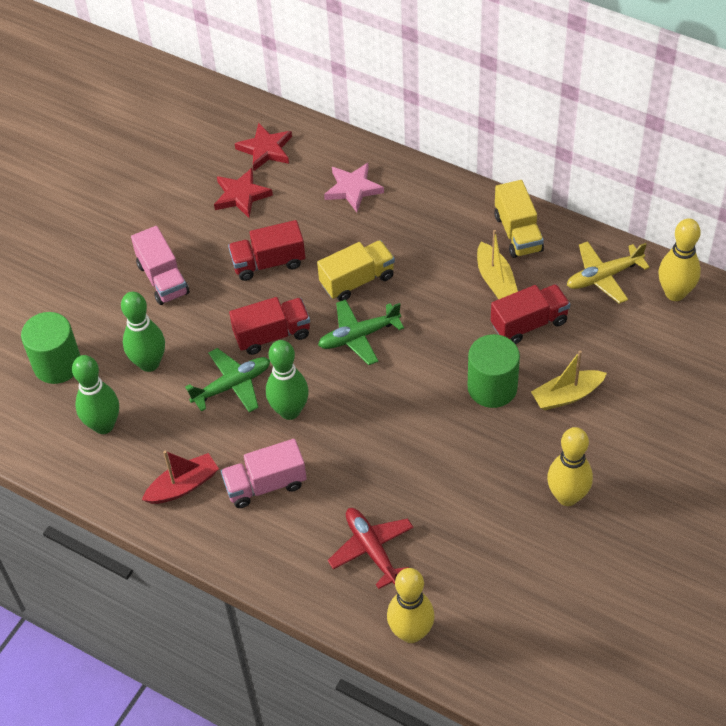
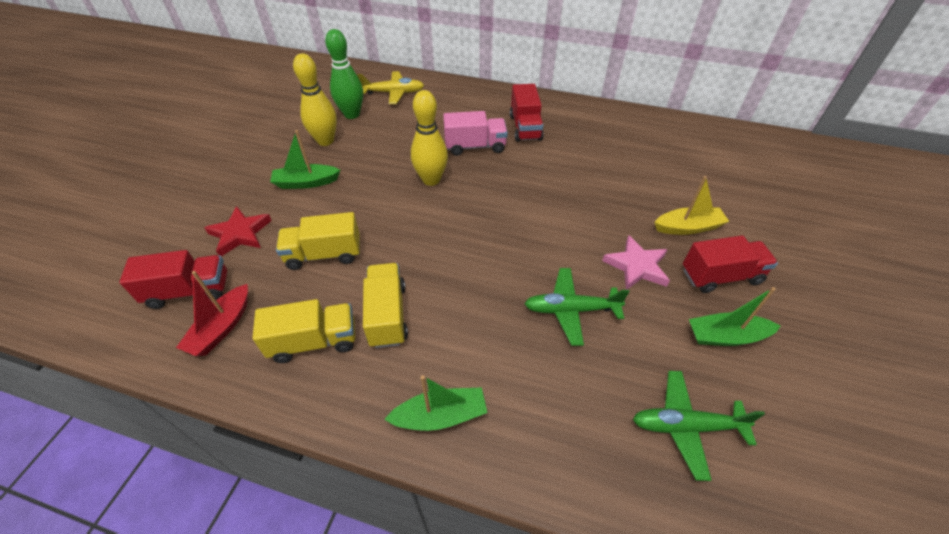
green boat: 0 -> 3
green bowling pin: 3 -> 1
green cylinder: 2 -> 0
pink truck: 2 -> 1
red plane: 1 -> 0
red star: 2 -> 1
yellow boat: 2 -> 1
yellow bowling pin: 3 -> 2
yellow truck: 2 -> 3

